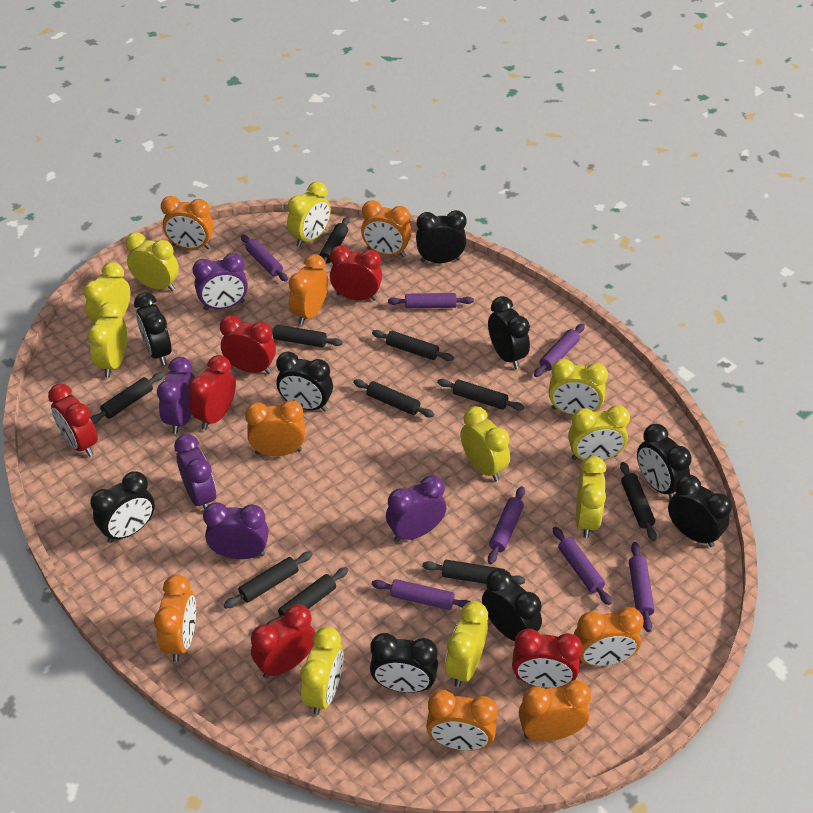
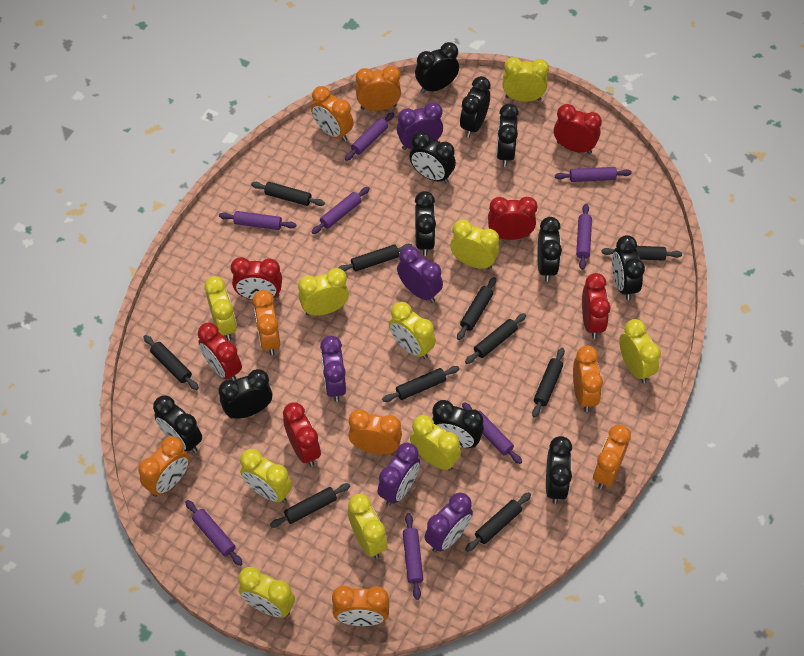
black clock: 9 -> 11
purple rolling pin: 7 -> 8

